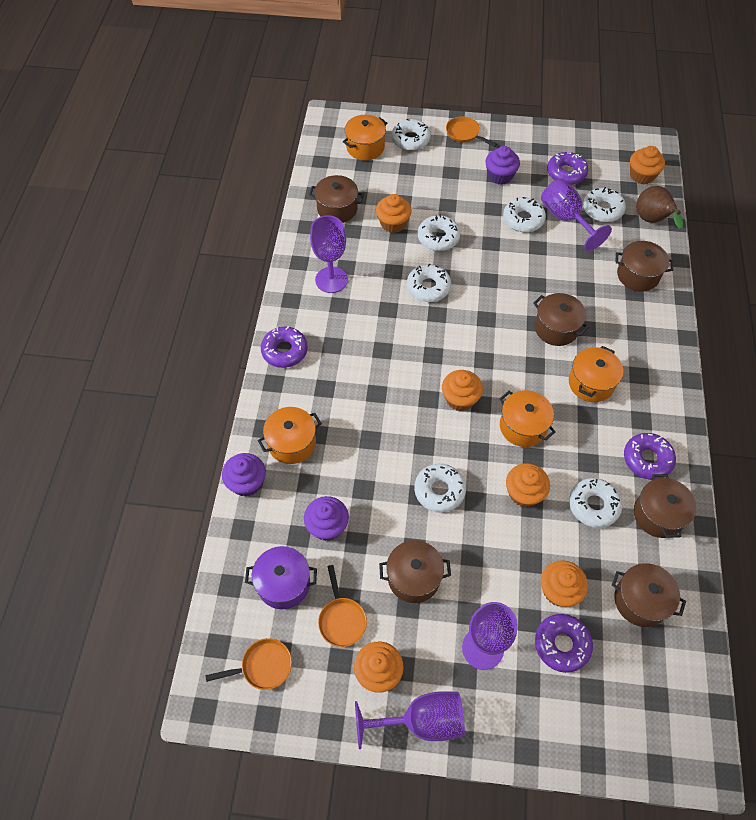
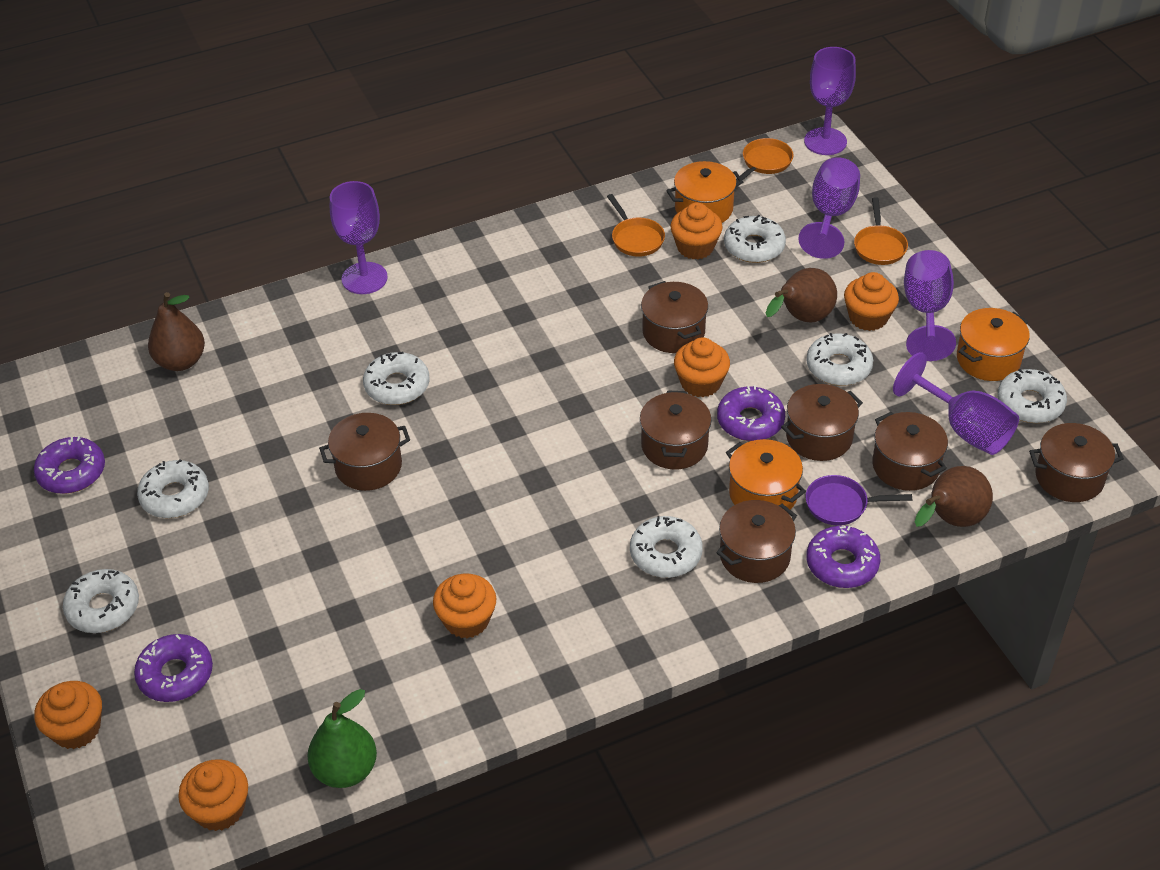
brown pear: 1 -> 3
brown pot: 6 -> 7
green pear: 0 -> 1
orange pot: 4 -> 3
purple cupcake: 3 -> 0
purple goblet: 4 -> 5
purple pan: 0 -> 1
purple pot: 1 -> 0

